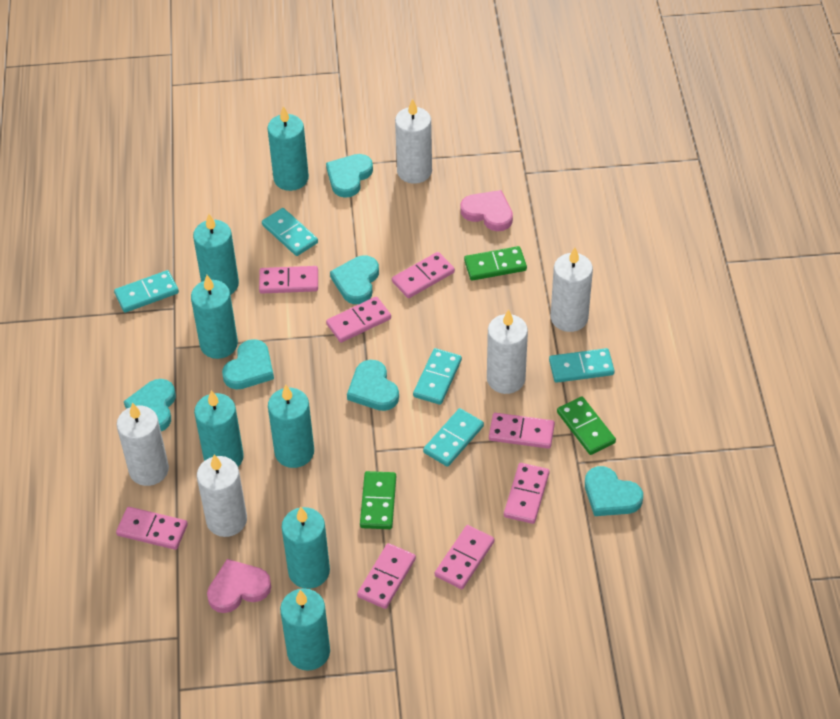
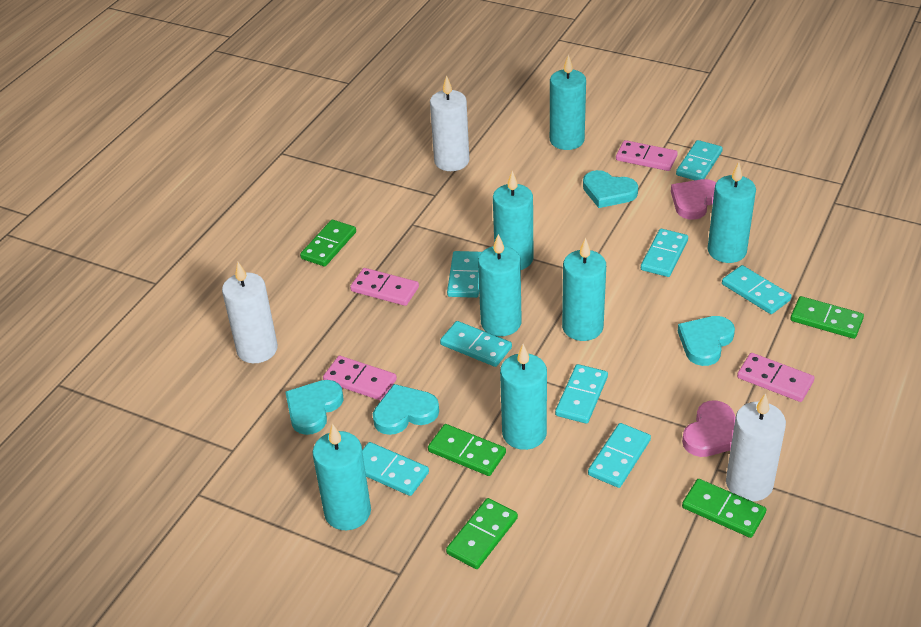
green domino: 3 -> 5
pink domino: 8 -> 4
turquoise domino: 5 -> 8
turquoise heart: 6 -> 4
white candle: 5 -> 3

